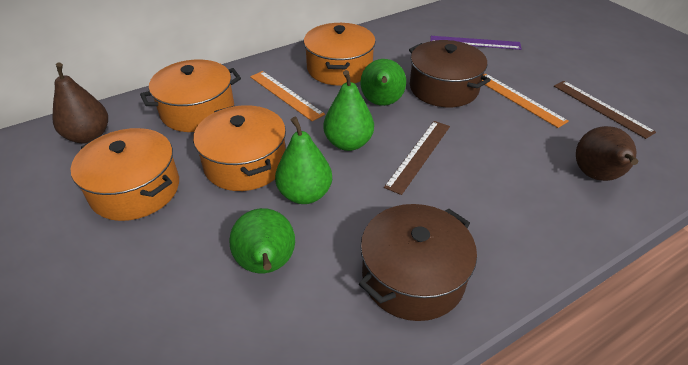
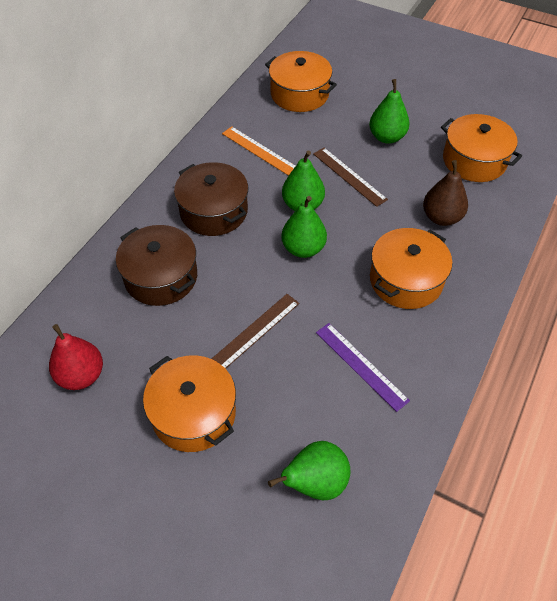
brown pear: 2 -> 1
orange ruler: 2 -> 1
red pear: 0 -> 1

